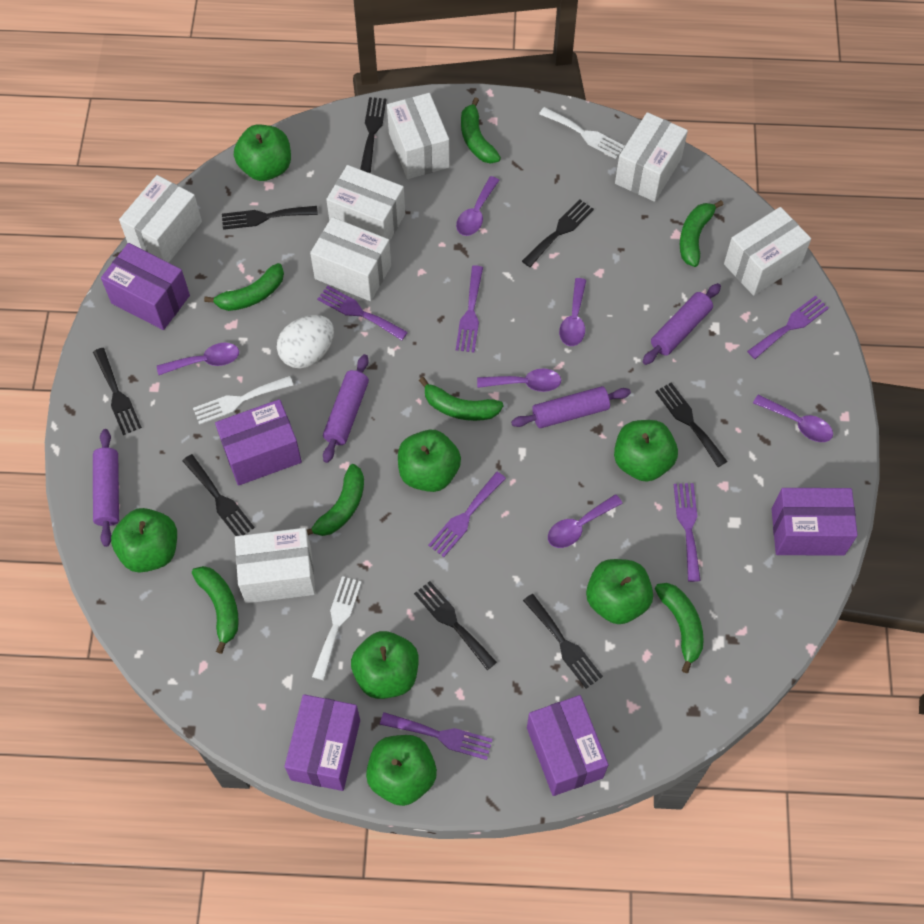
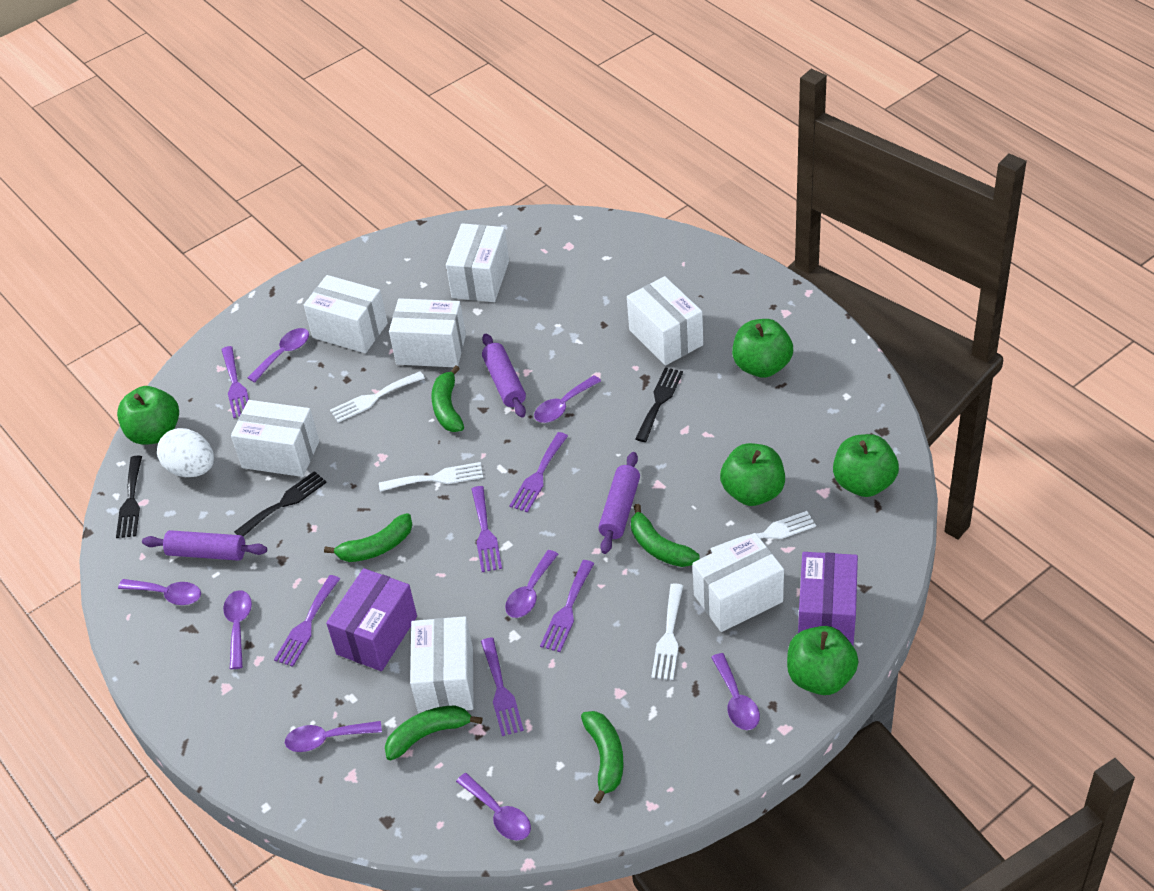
black fork: 8 -> 3
green apple: 7 -> 5
green banana: 7 -> 5
purple box: 5 -> 2
purple rolling pin: 4 -> 3
purple spoon: 6 -> 8
white fork: 3 -> 4

